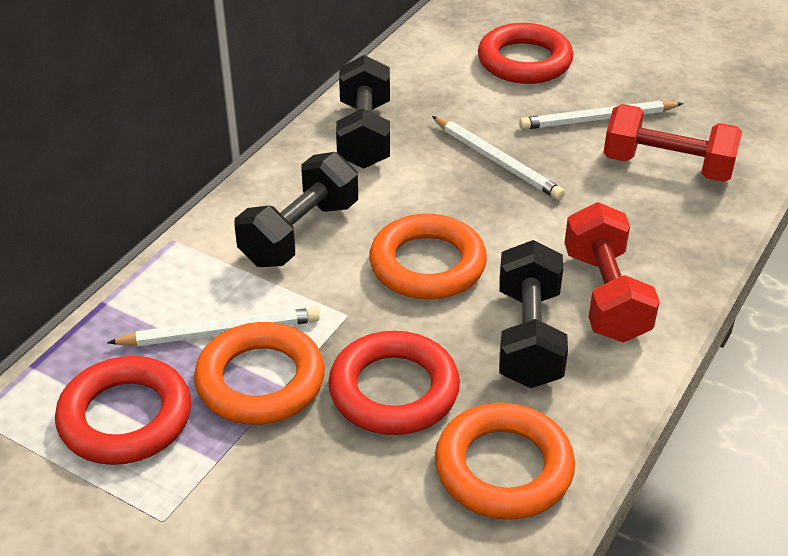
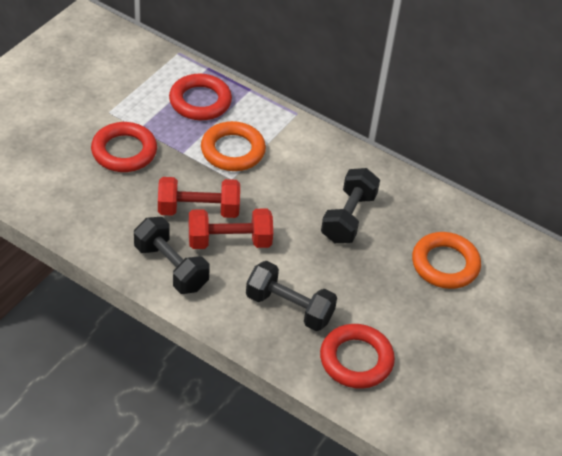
orange ring: 3 -> 2
white pencil: 3 -> 0

